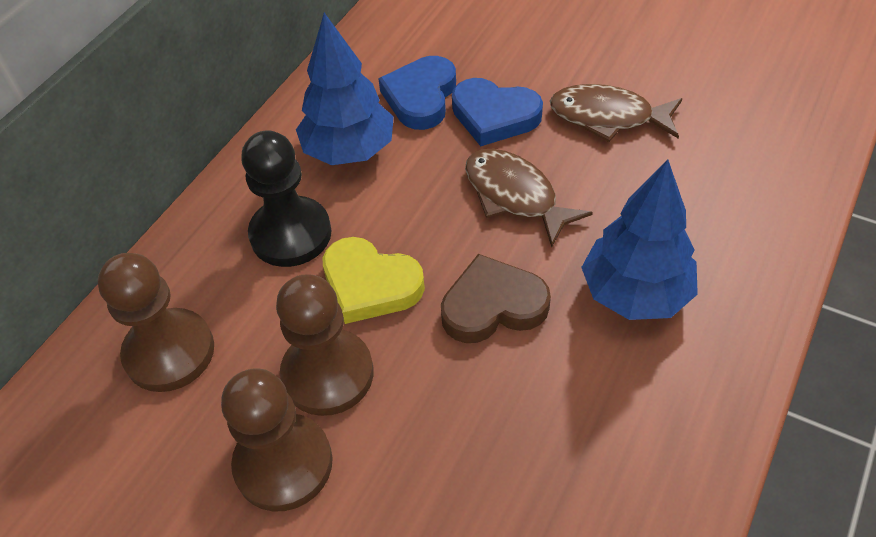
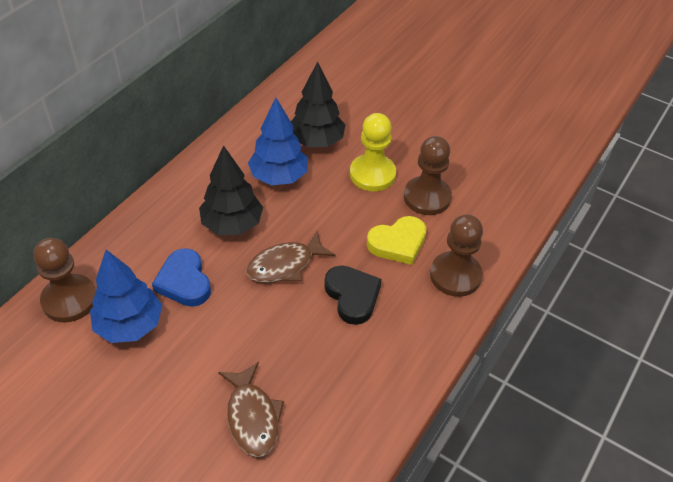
black heart: 0 -> 1
black pawn: 1 -> 0
black tree: 0 -> 2
blue heart: 2 -> 1
brown heart: 1 -> 0
yellow pawn: 0 -> 1

